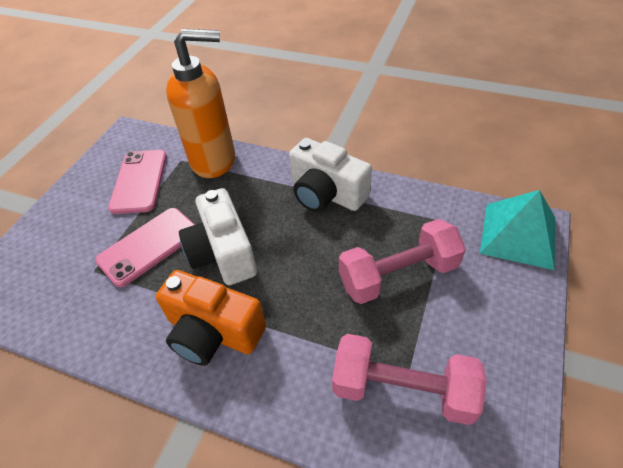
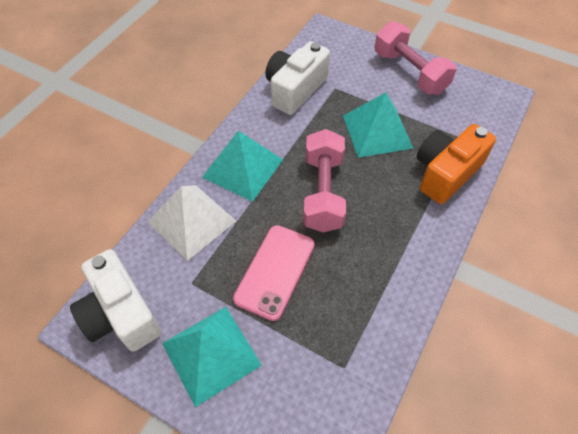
orange soap dispenser: 1 -> 0
pink phone: 2 -> 1
turquoise pyramid: 1 -> 3
white pyramid: 0 -> 1

